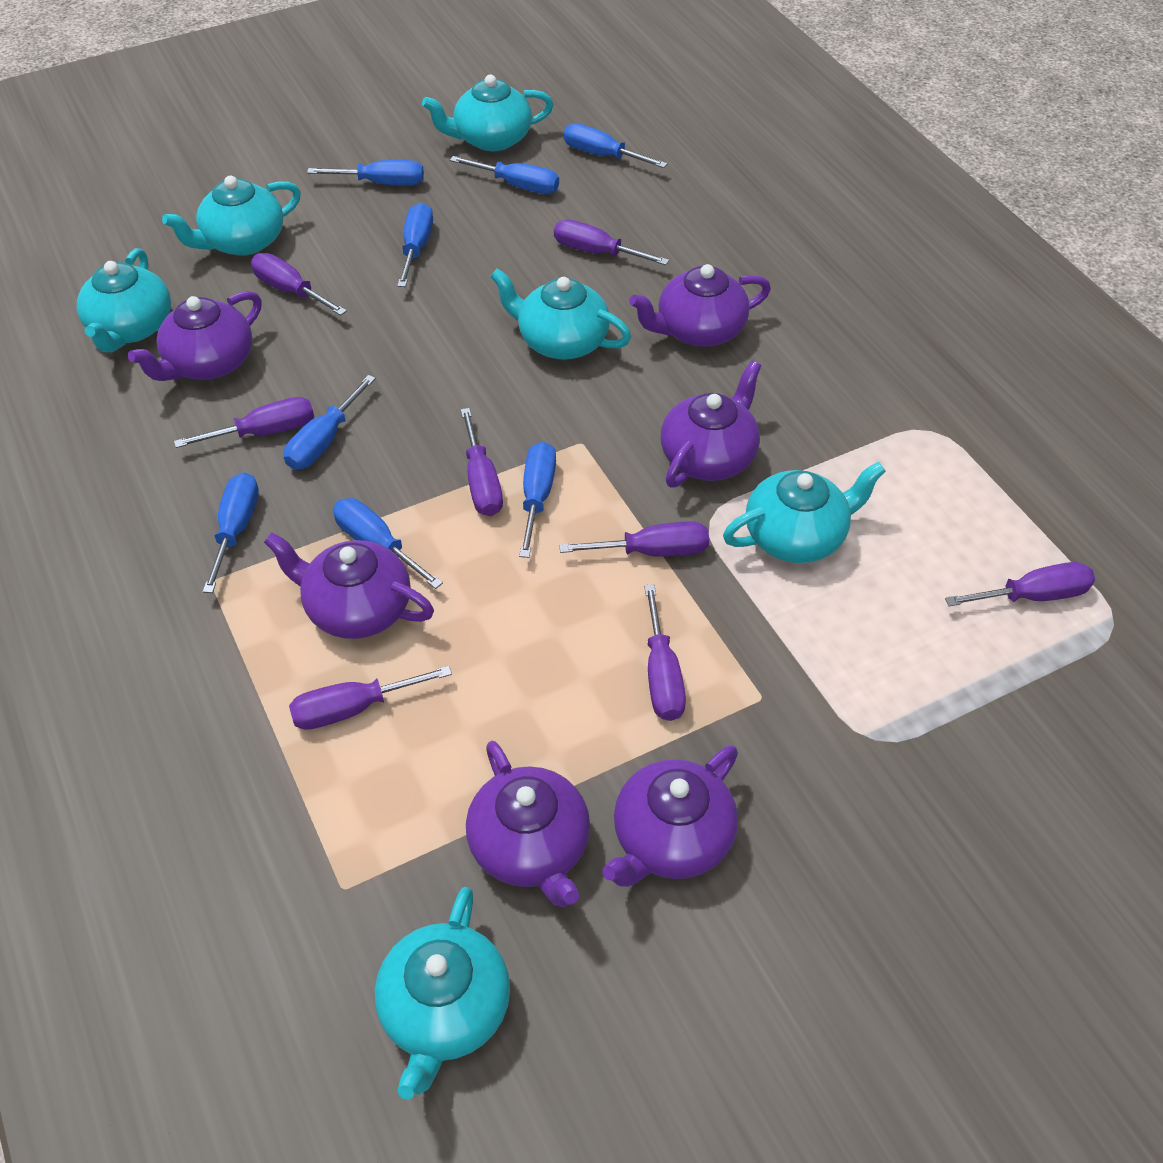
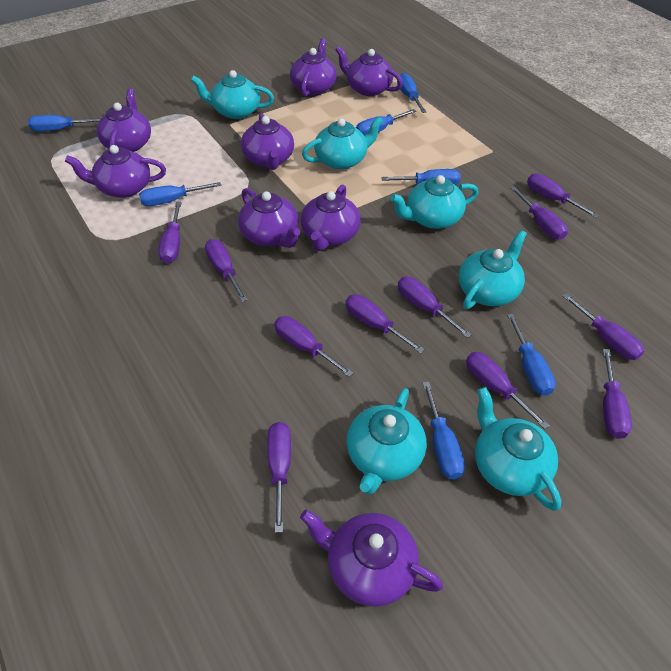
blue screwdriver: 8 -> 7
purple screwdriver: 8 -> 11
purple teapot: 6 -> 8

